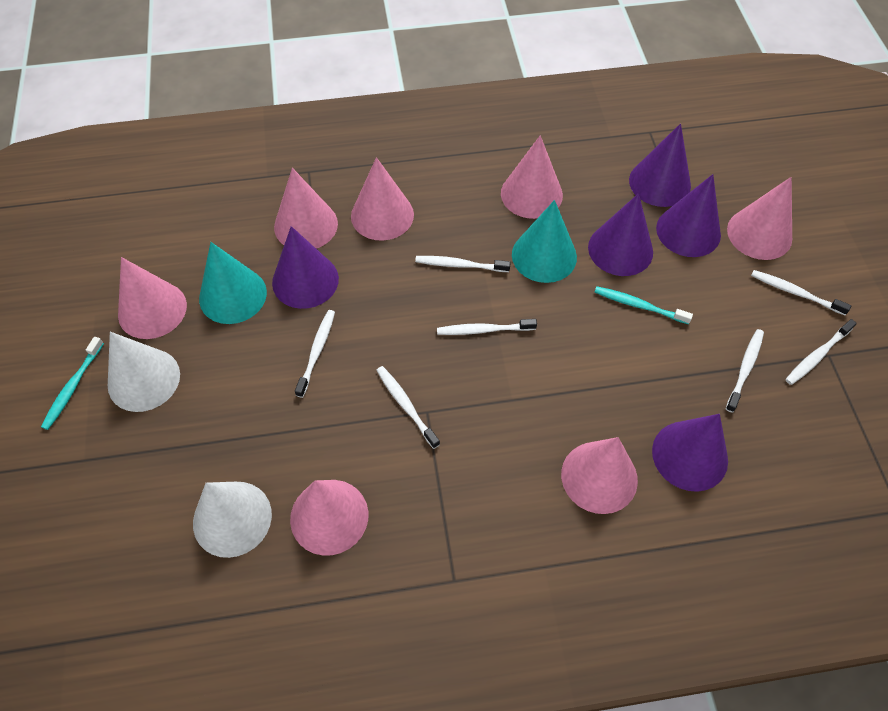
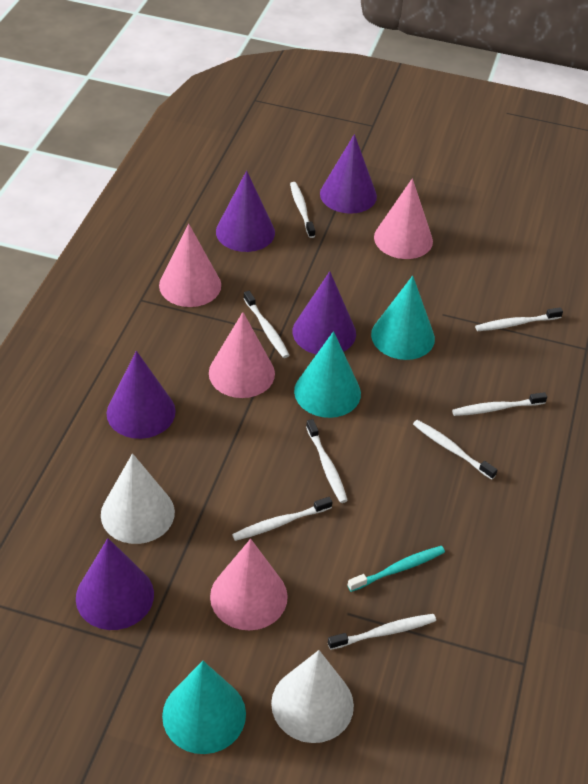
pink cone: 7 -> 4
turquoise cone: 2 -> 3
turquoise toothbrush: 2 -> 1
white toothbrush: 7 -> 8

